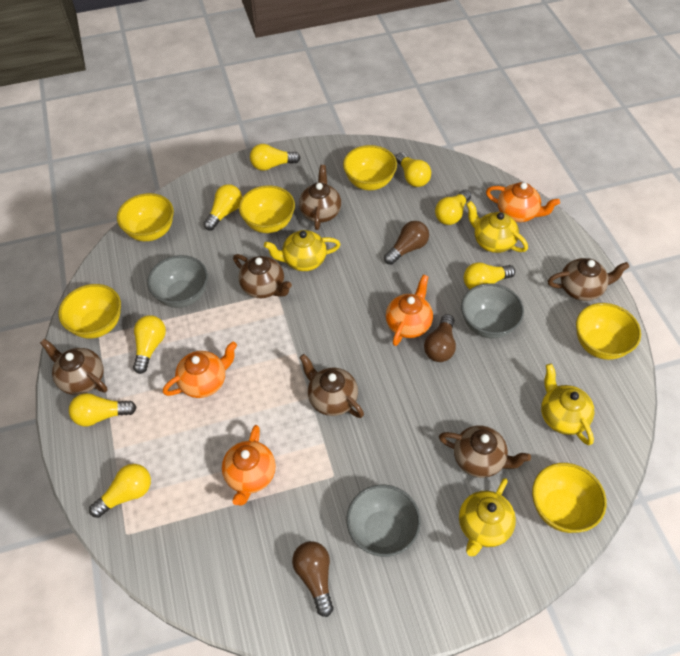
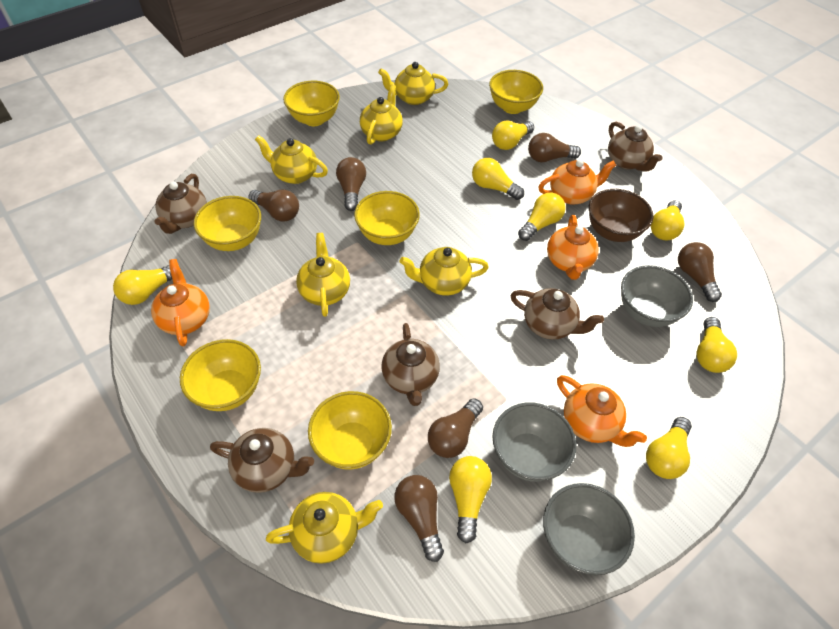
brown bowl: 0 -> 1
brown light bulb: 3 -> 6
brown teapot: 6 -> 5
yellow teapot: 4 -> 6

